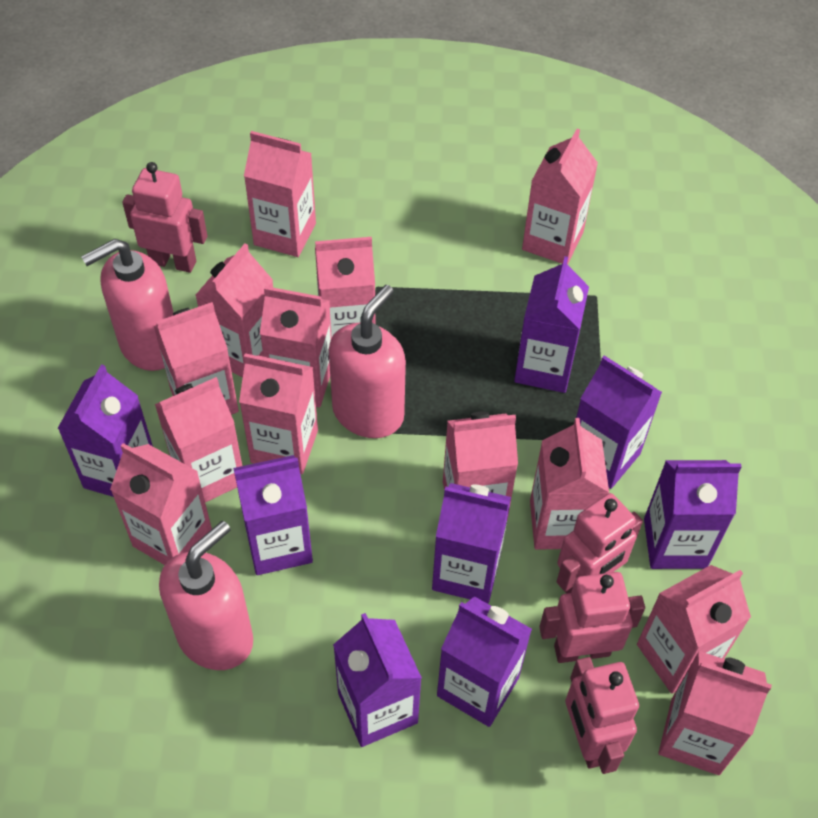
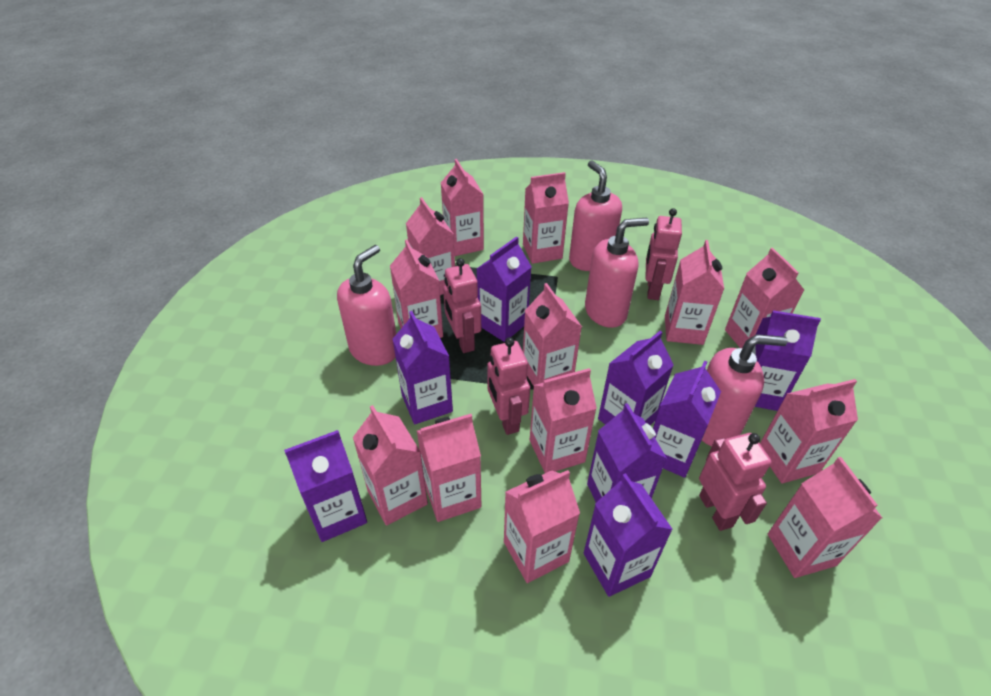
pink soap dispenser: 3 -> 4

